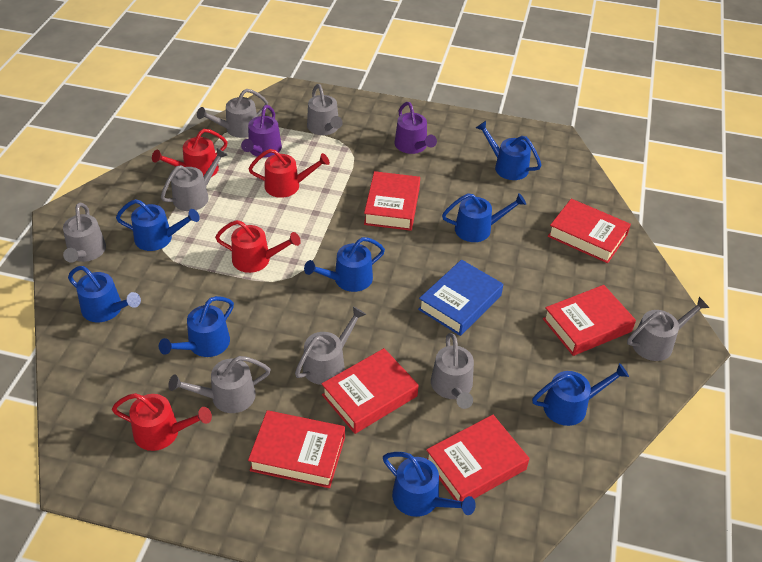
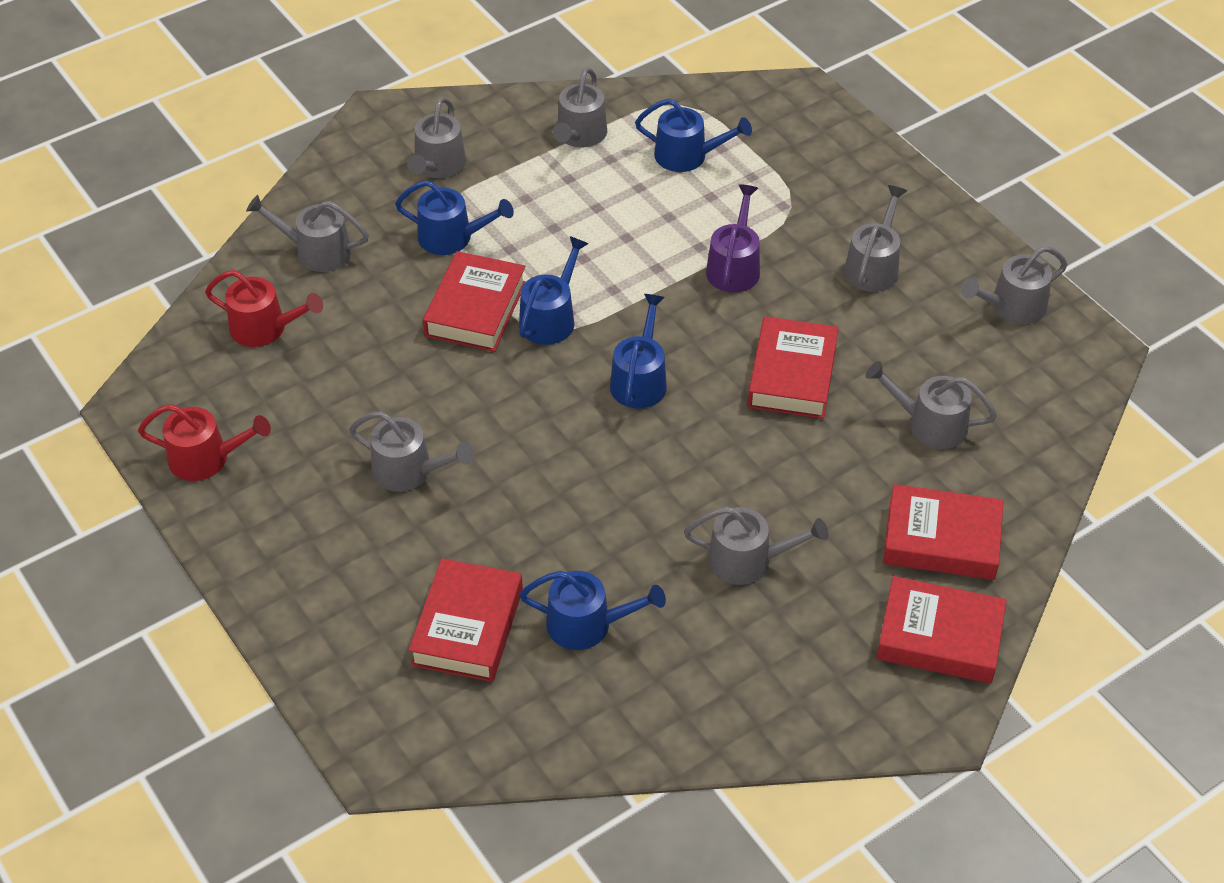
blue book: 1 -> 0
blue watering can: 8 -> 5
purple watering can: 2 -> 1
red book: 6 -> 5
red watering can: 4 -> 2

